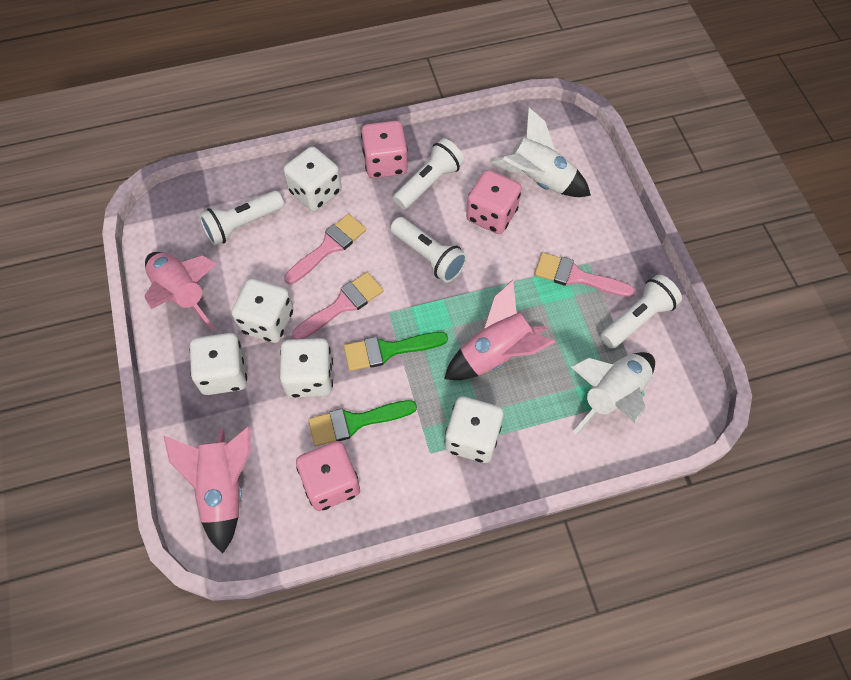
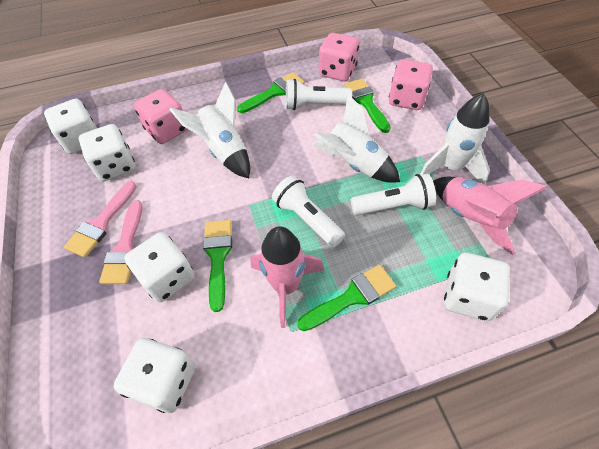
green brush: 2 -> 4
pink brush: 3 -> 2
pink rocket: 3 -> 2
white flashlight: 4 -> 3
white rocket: 2 -> 3

